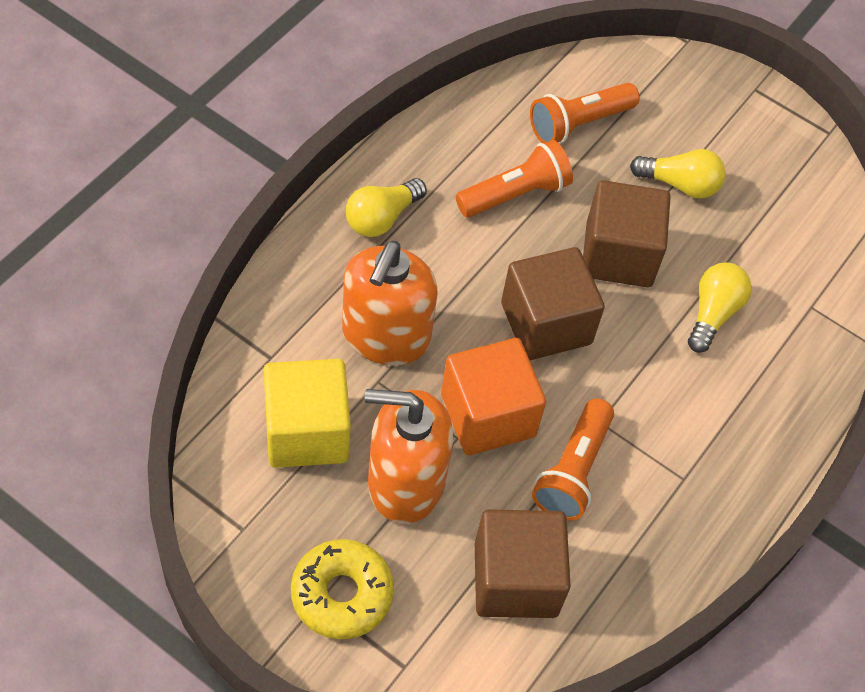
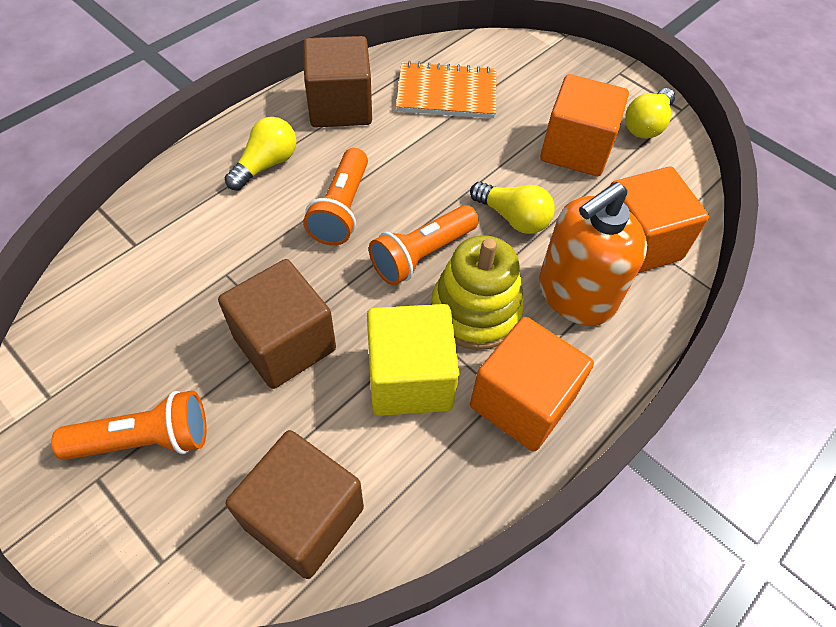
orange cube: 1 -> 3
orange notebook: 0 -> 1
orange soap dispenser: 2 -> 1
yellow donut: 1 -> 0
yellow stacking toy: 0 -> 1

